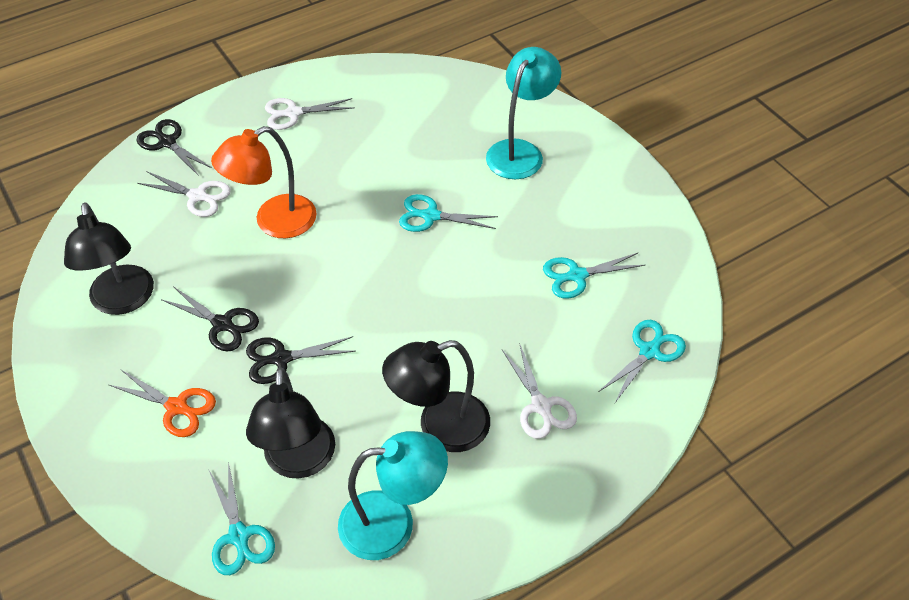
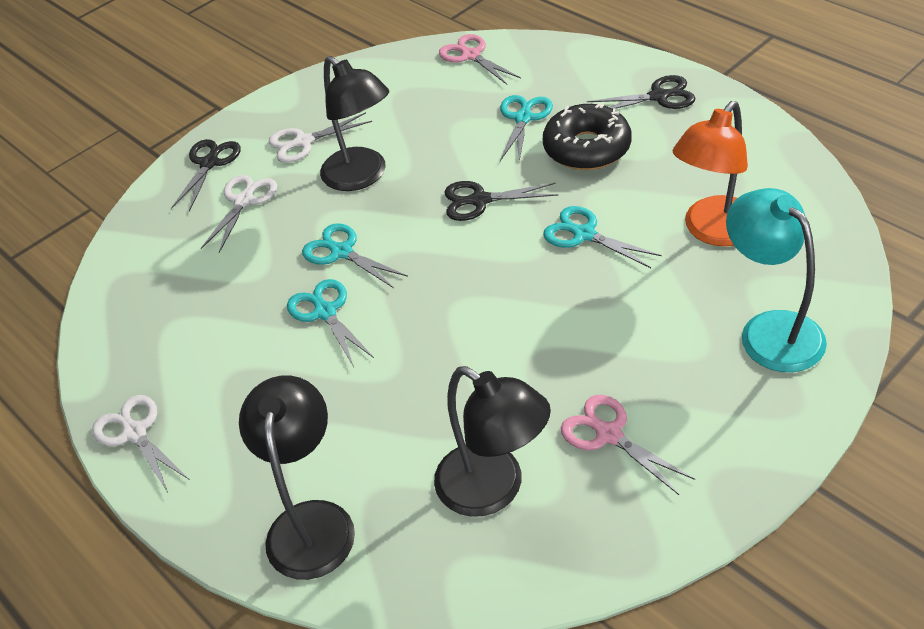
black donut: 0 -> 1
orange scissors: 1 -> 0
pink scissors: 0 -> 2
turquoise lamp: 2 -> 1

